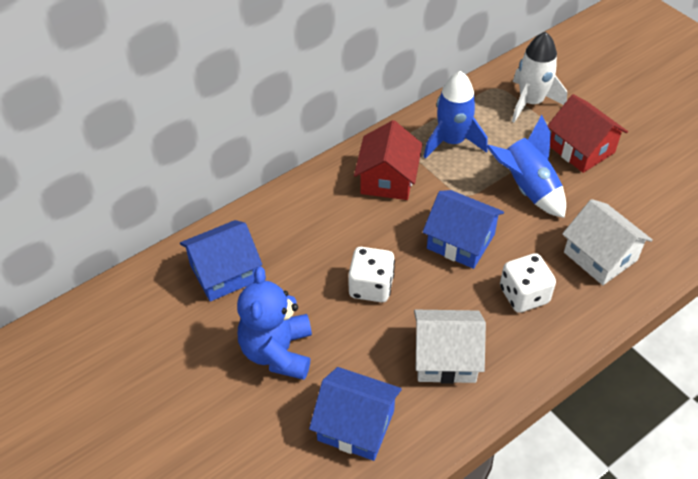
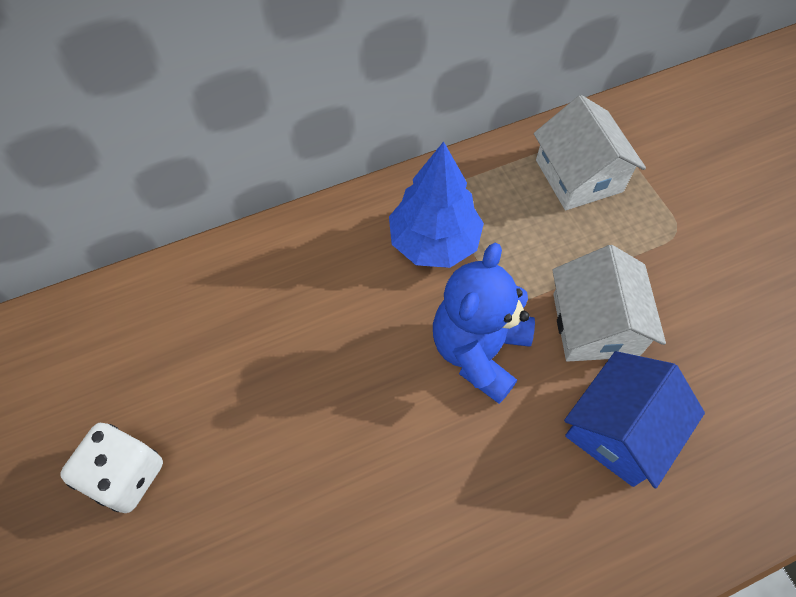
blue house: 3 -> 1
blue rocket: 2 -> 0
blue tree: 0 -> 1
red house: 2 -> 0
white dice: 2 -> 1
white rocket: 1 -> 0

